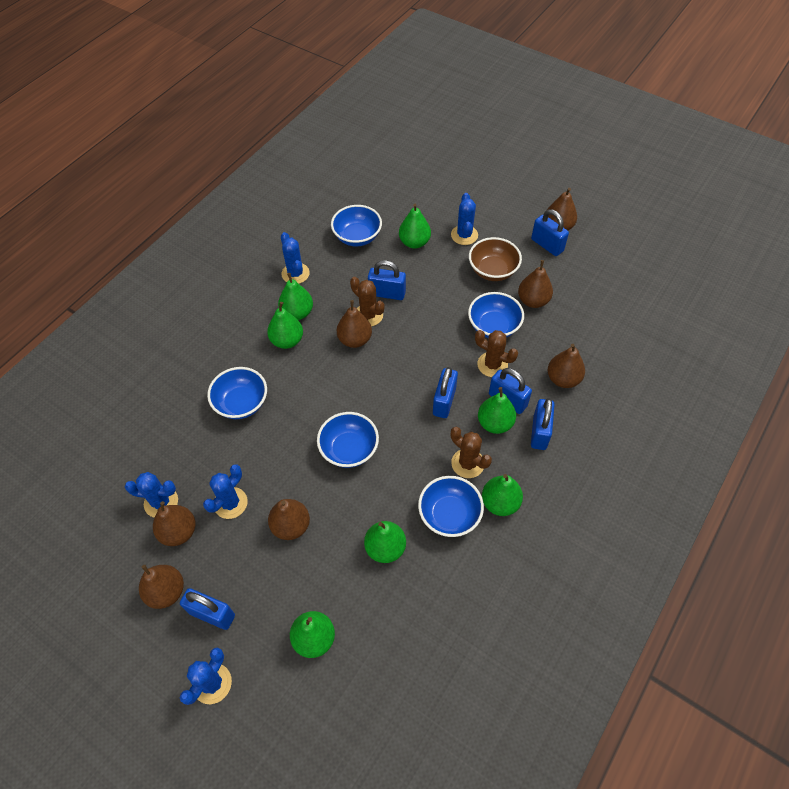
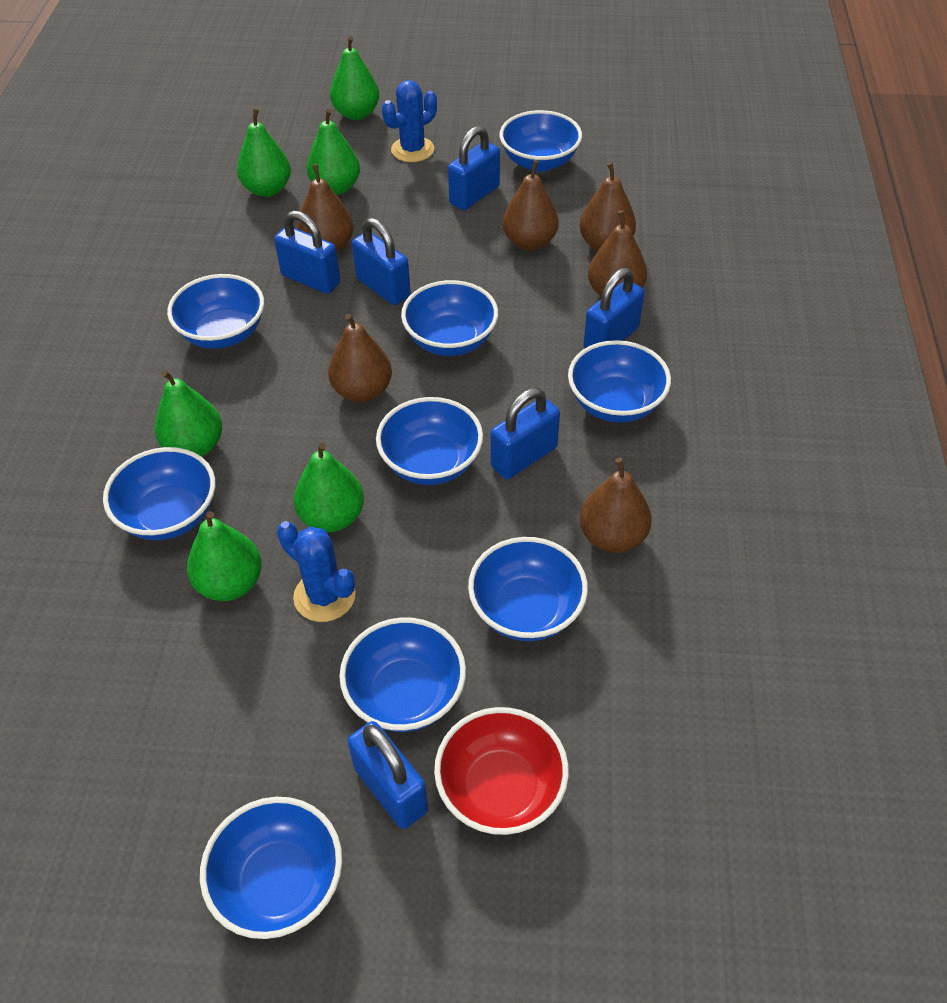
blue bowl: 5 -> 9
blue cactus: 5 -> 2
brown bowl: 1 -> 0
brown cactus: 3 -> 0
brown pear: 7 -> 6
green pear: 7 -> 6
red bowl: 0 -> 1

